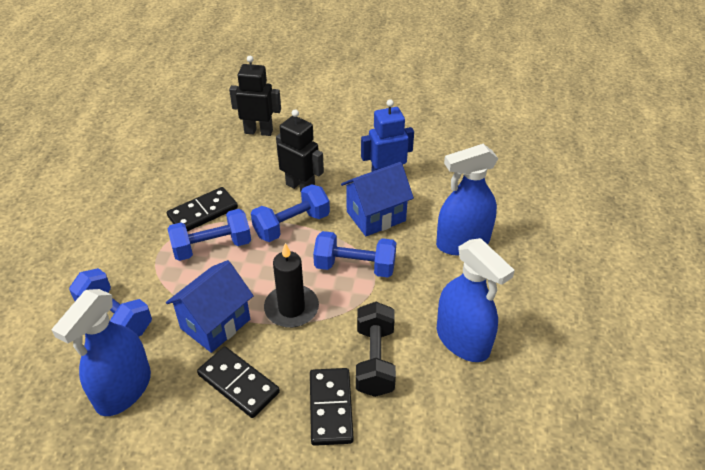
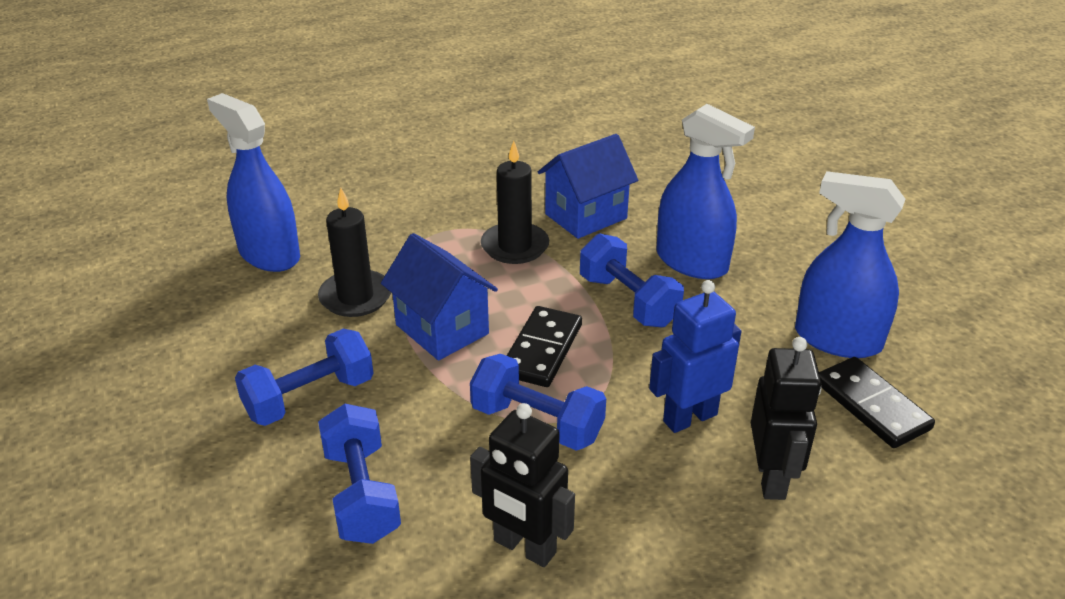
black candle: 1 -> 2
black domino: 3 -> 2
black dumbbell: 1 -> 0

